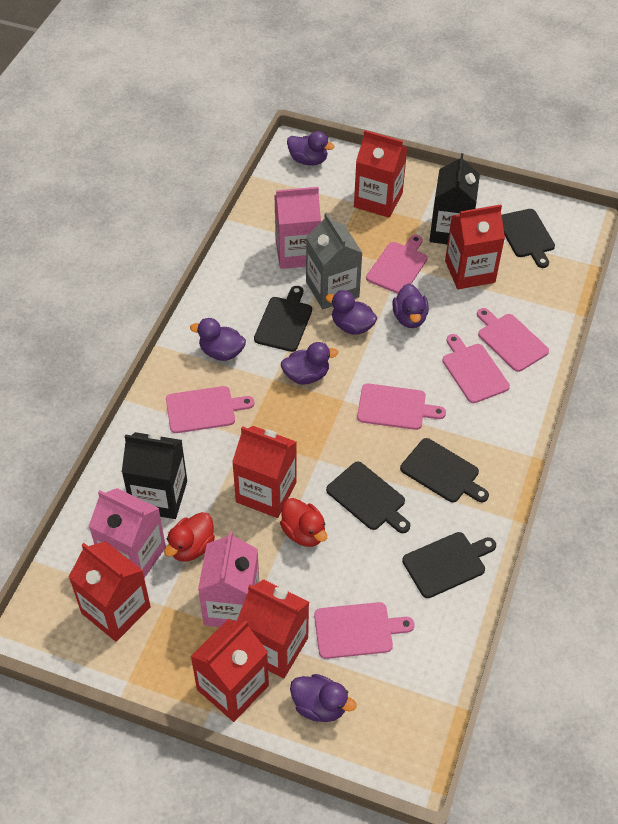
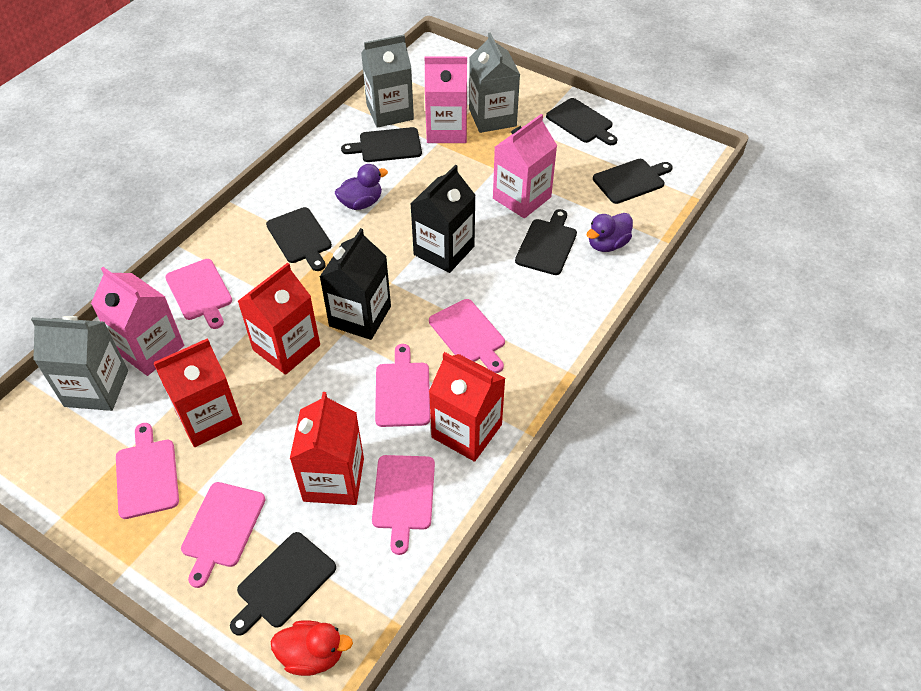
black cutting board: 5 -> 6
grey carton: 1 -> 3
purple duck: 6 -> 2
red carton: 6 -> 4
red duck: 2 -> 1

